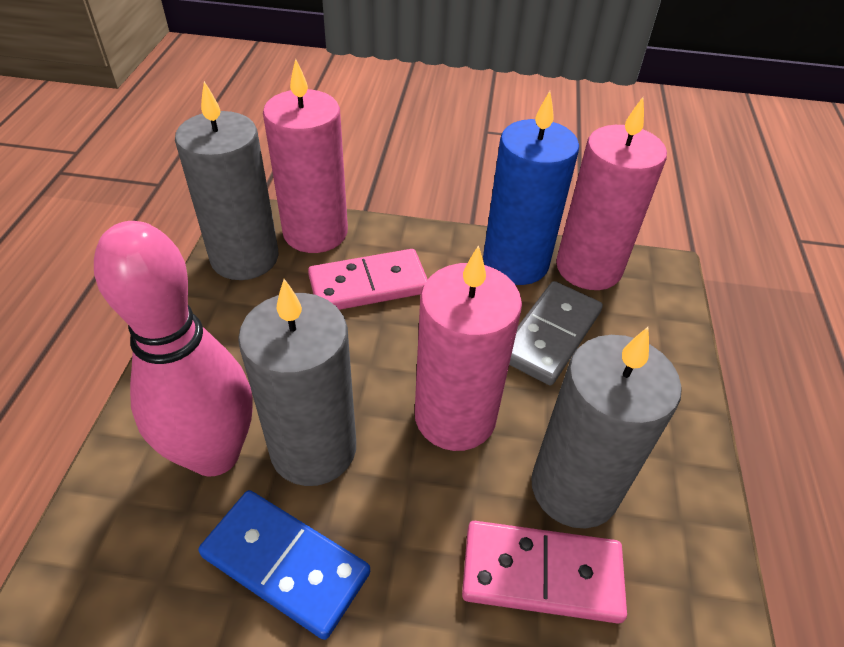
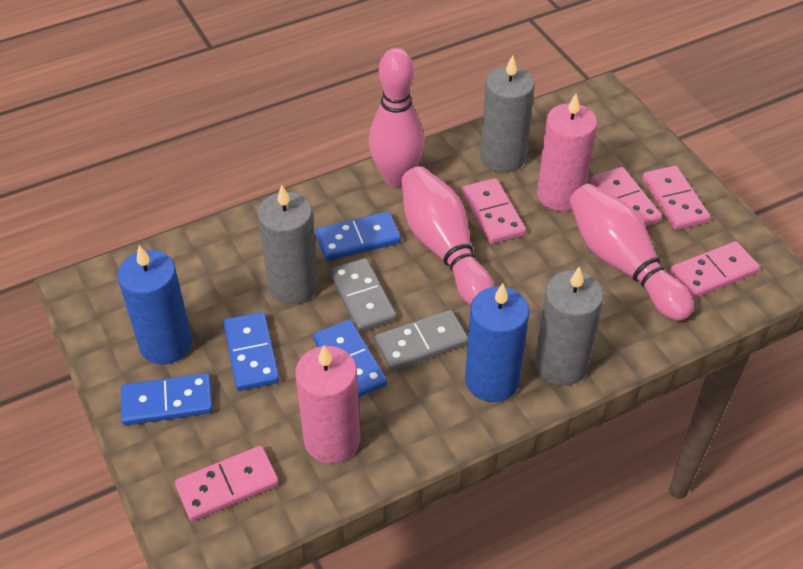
blue candle: 1 -> 2
blue domino: 1 -> 4
grey domino: 1 -> 2
pink bowling pin: 1 -> 3
pink candle: 3 -> 2
pink domino: 2 -> 5

